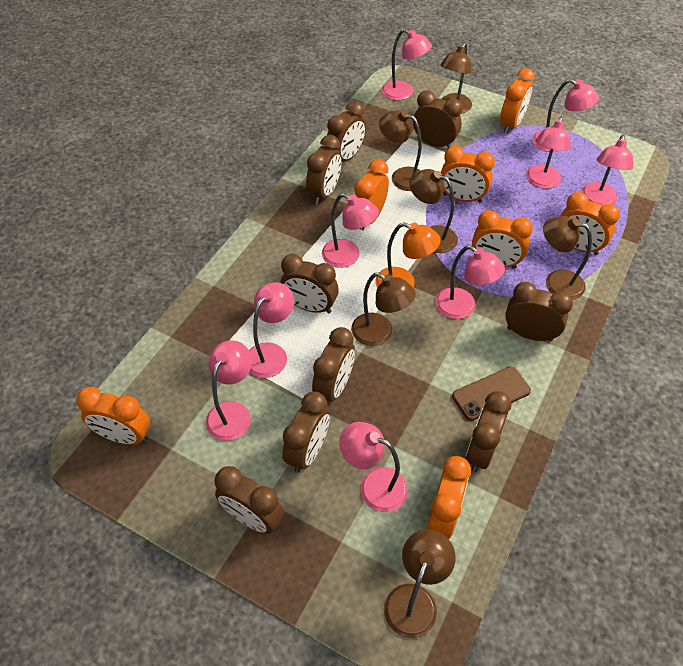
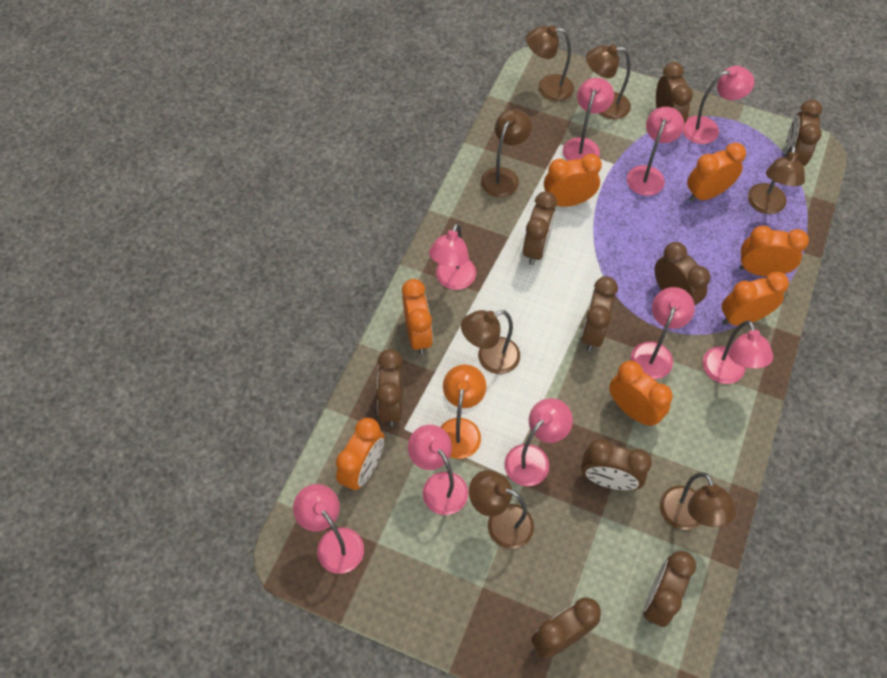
brown lamp: 6 -> 7
brown phone: 1 -> 0

